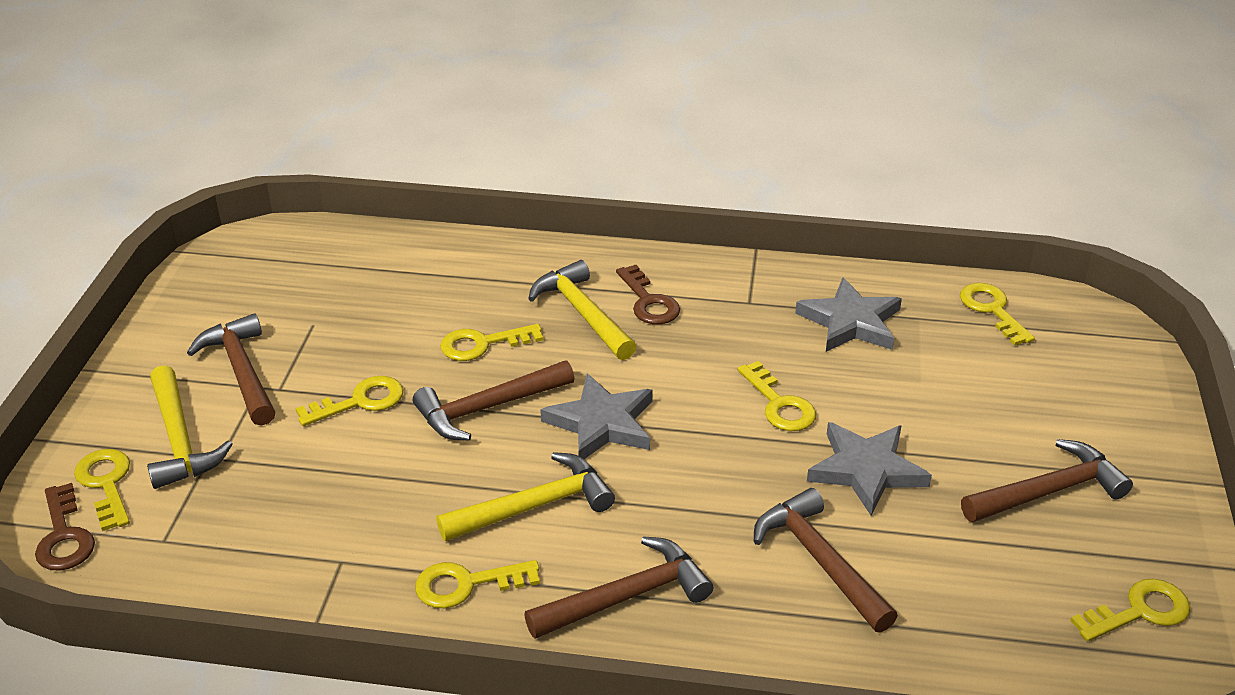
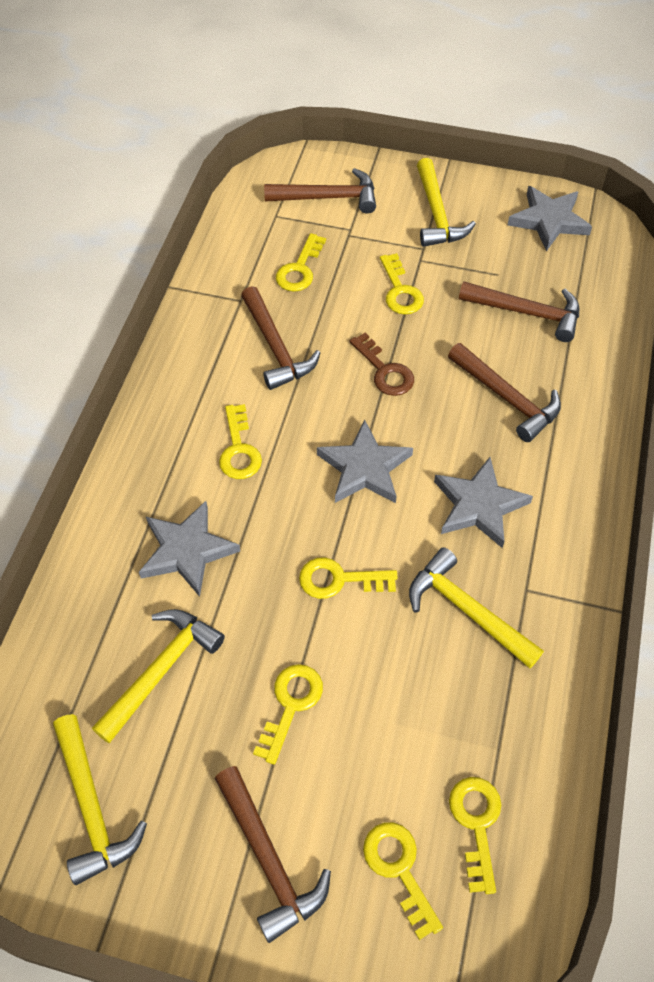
brown key: 2 -> 1
grey star: 3 -> 4
yellow hammer: 3 -> 4

